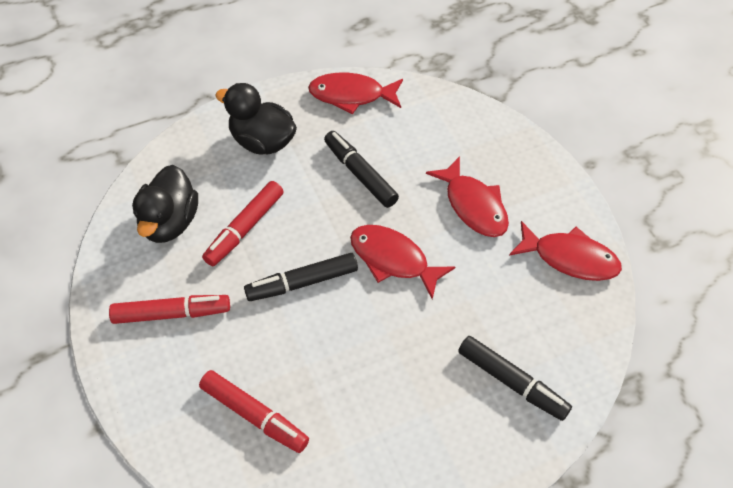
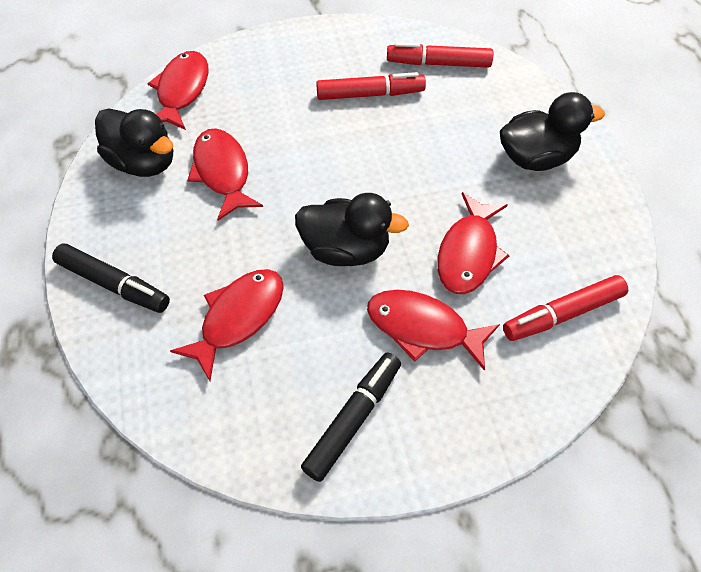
black duck: 2 -> 3
black marker: 3 -> 2
red fish: 4 -> 5

